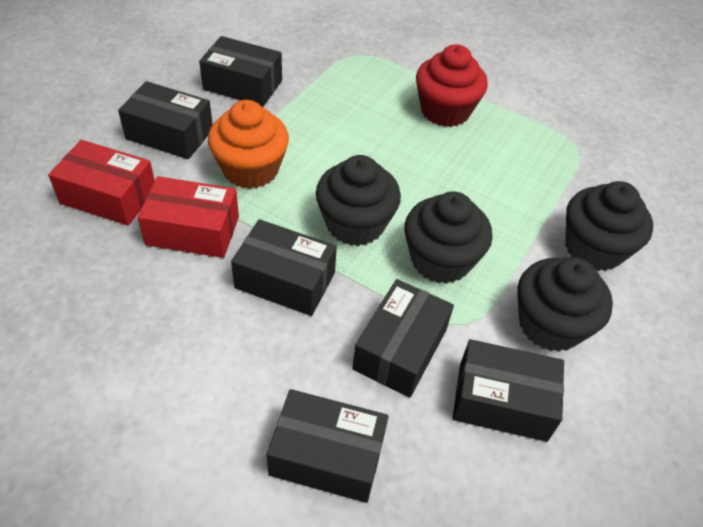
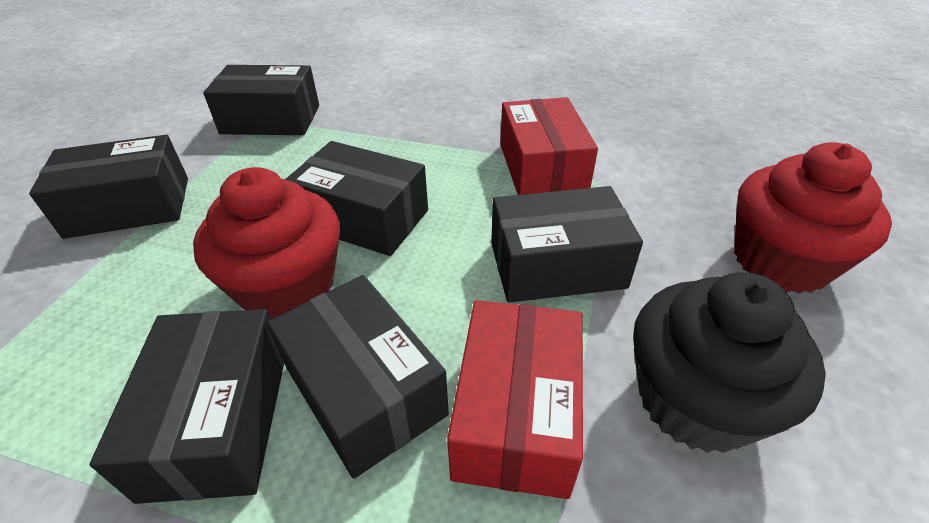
black cupcake: 4 -> 1
orange cupcake: 1 -> 0
red cupcake: 1 -> 2

